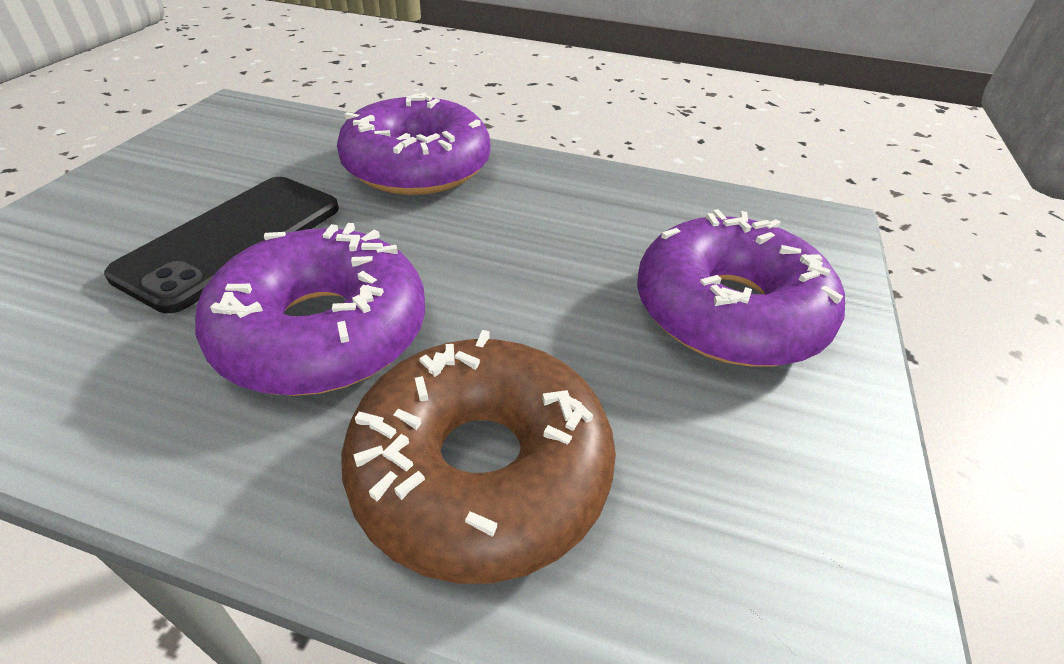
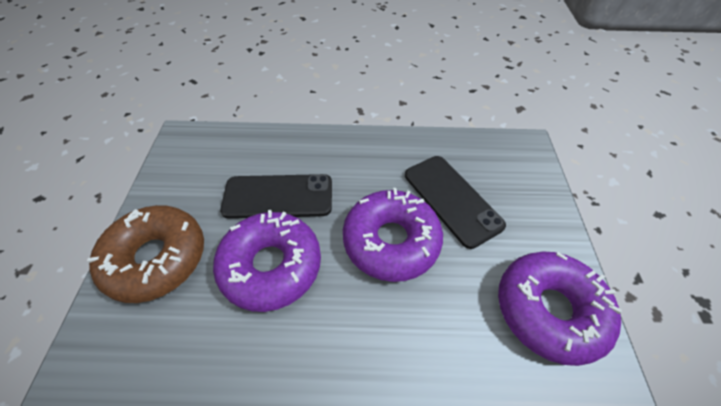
black phone: 1 -> 2

